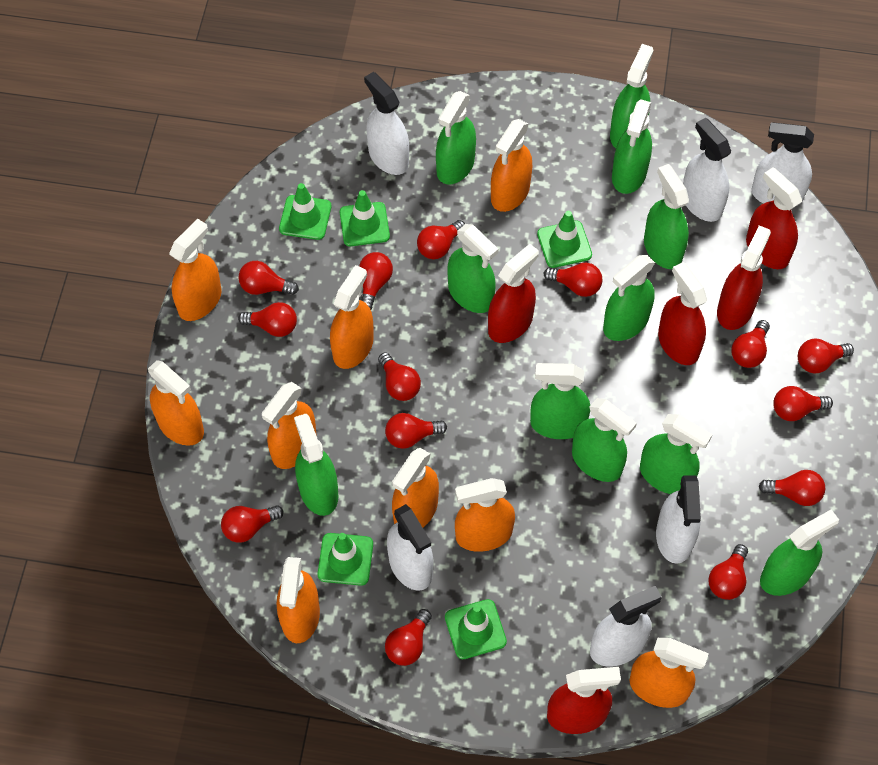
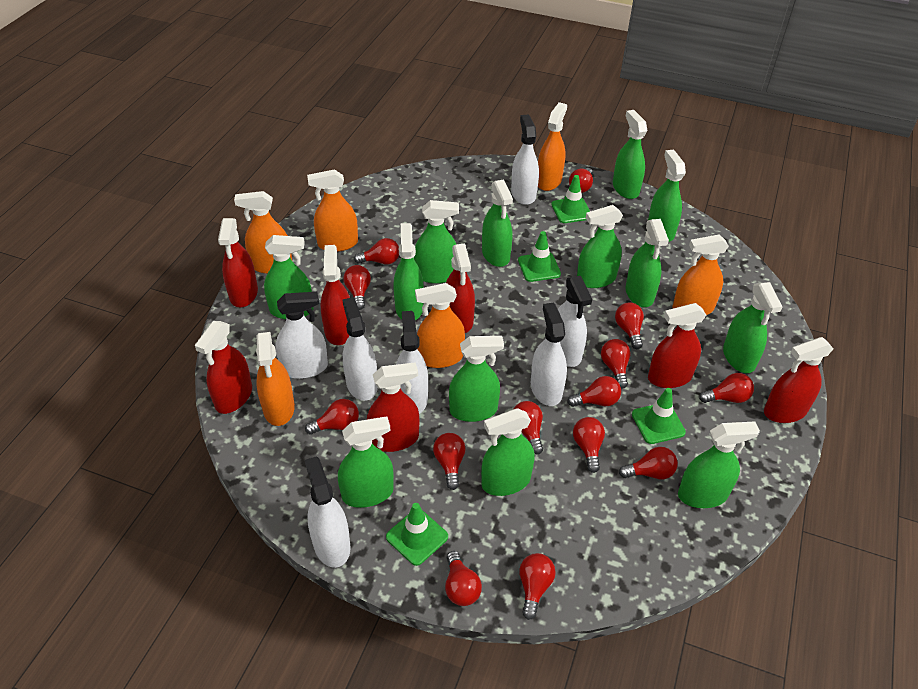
green spray bottle: 11 -> 13
green traffic cone: 5 -> 4
orange spray bottle: 9 -> 6
red spray bottle: 5 -> 7
white spray bottle: 6 -> 7

